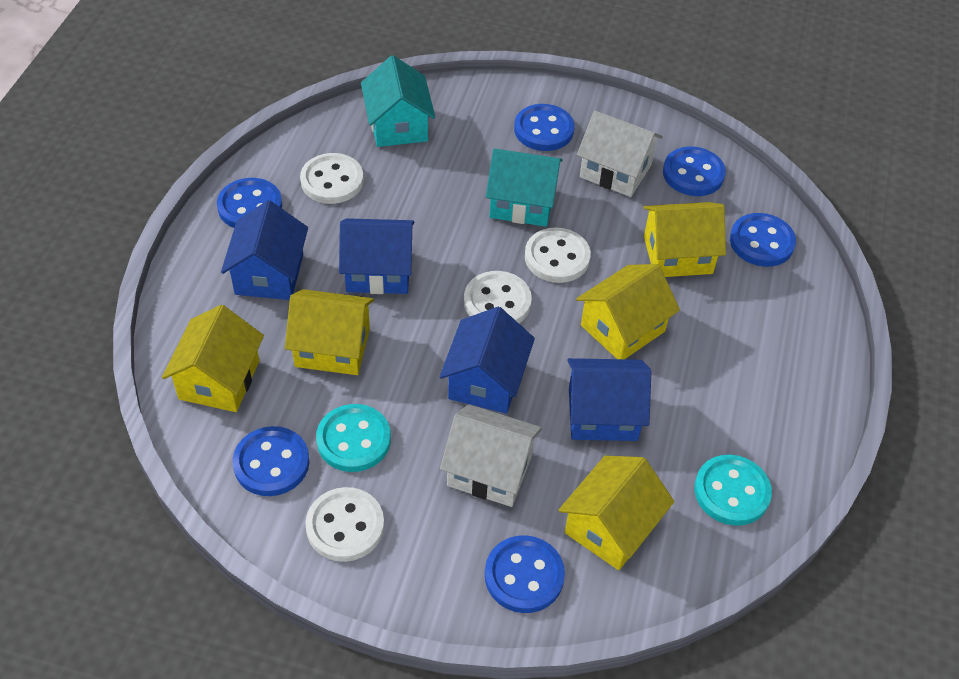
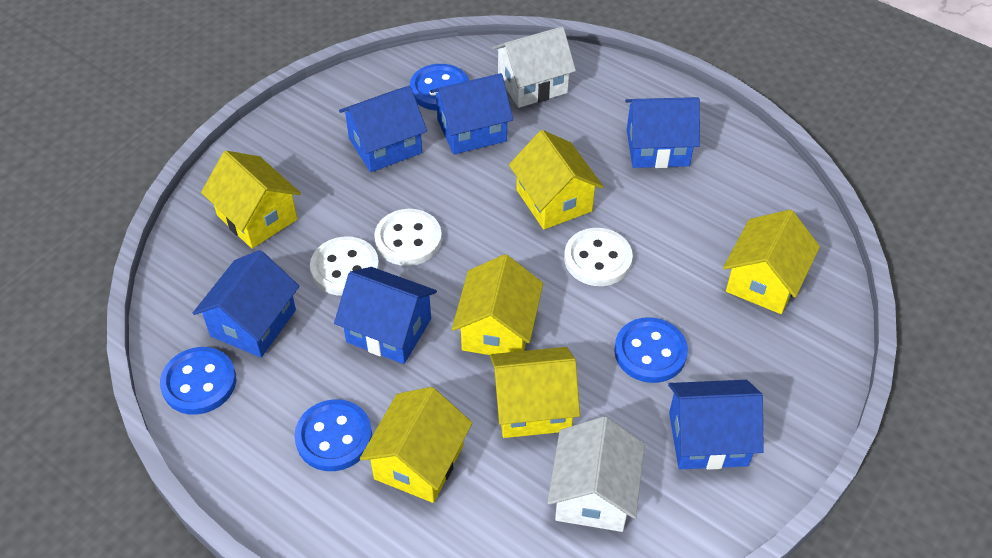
blue button: 6 -> 4
blue house: 4 -> 6
turquoise button: 2 -> 0
turquoise house: 2 -> 0
white button: 4 -> 3
yellow house: 5 -> 6

